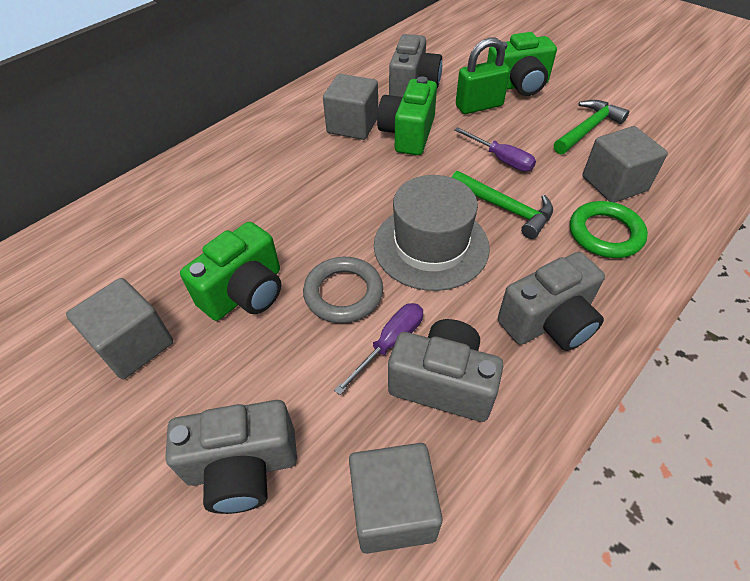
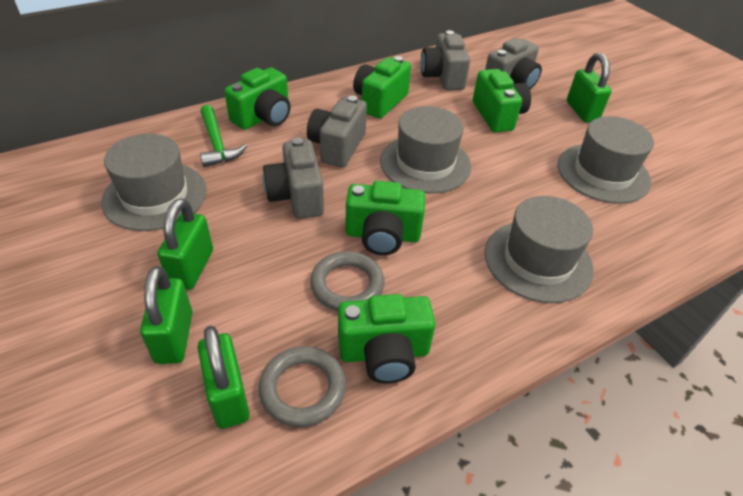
green camera: 3 -> 5
green hammer: 2 -> 1
green padlock: 1 -> 4
green ring: 1 -> 0
grey cube: 4 -> 0
grey hat: 1 -> 4
grey ring: 1 -> 2
purple screwdriver: 2 -> 0

